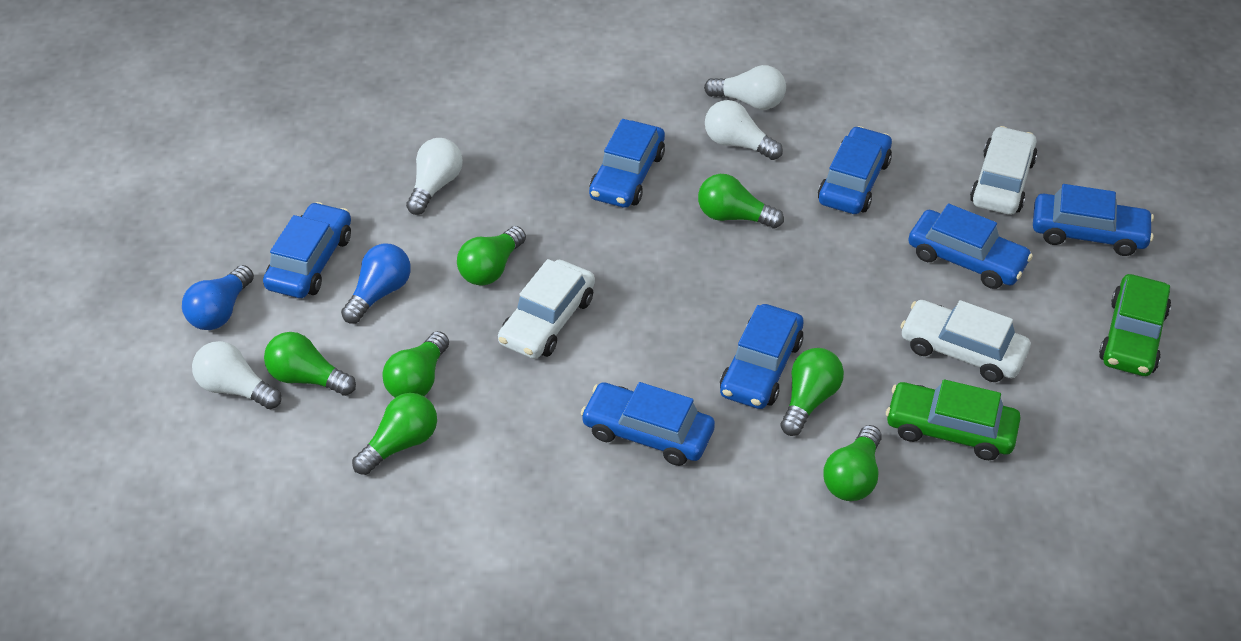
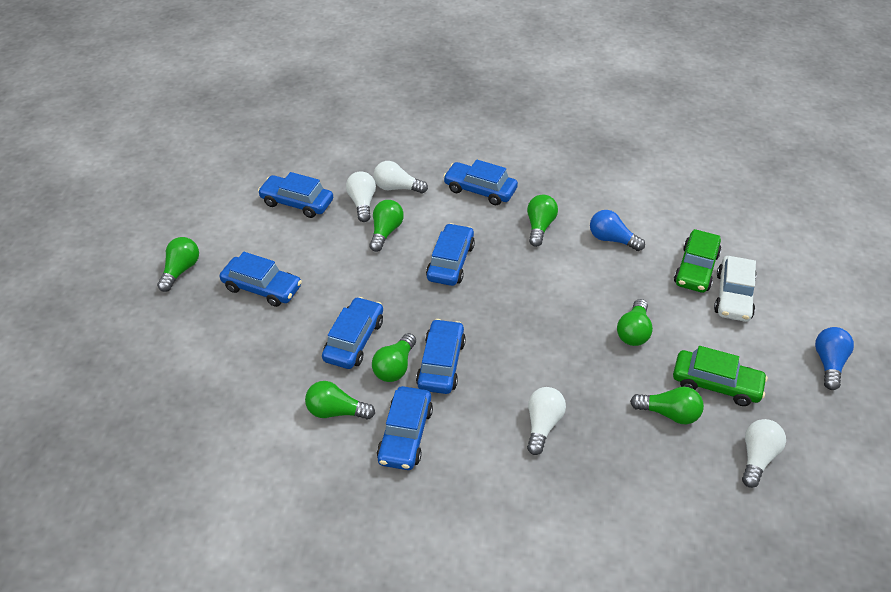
white car: 3 -> 1

